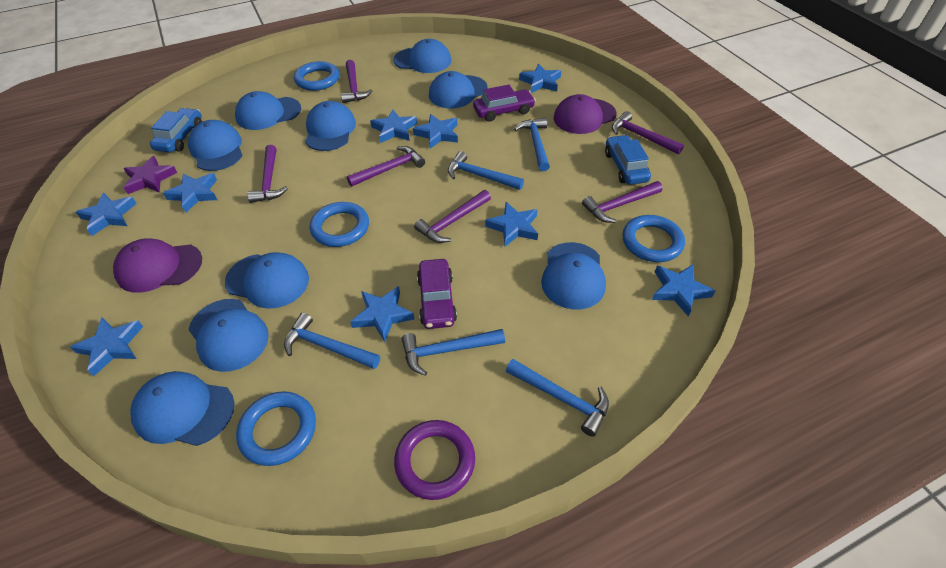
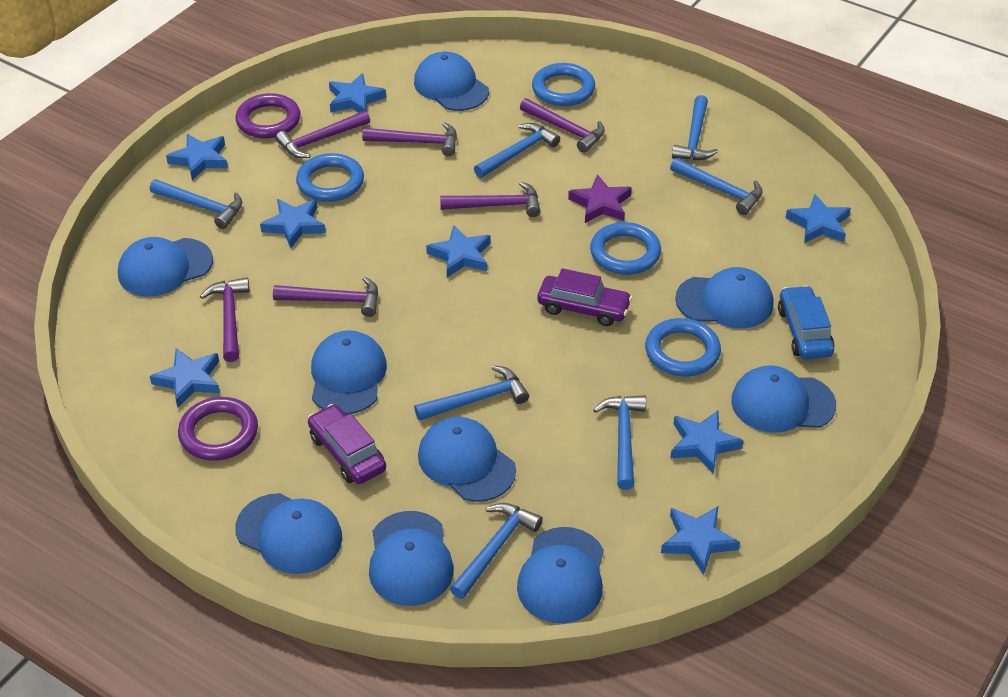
blue car: 2 -> 1
blue hammer: 5 -> 7
blue star: 9 -> 8
purple cap: 2 -> 0
purple ring: 1 -> 2

